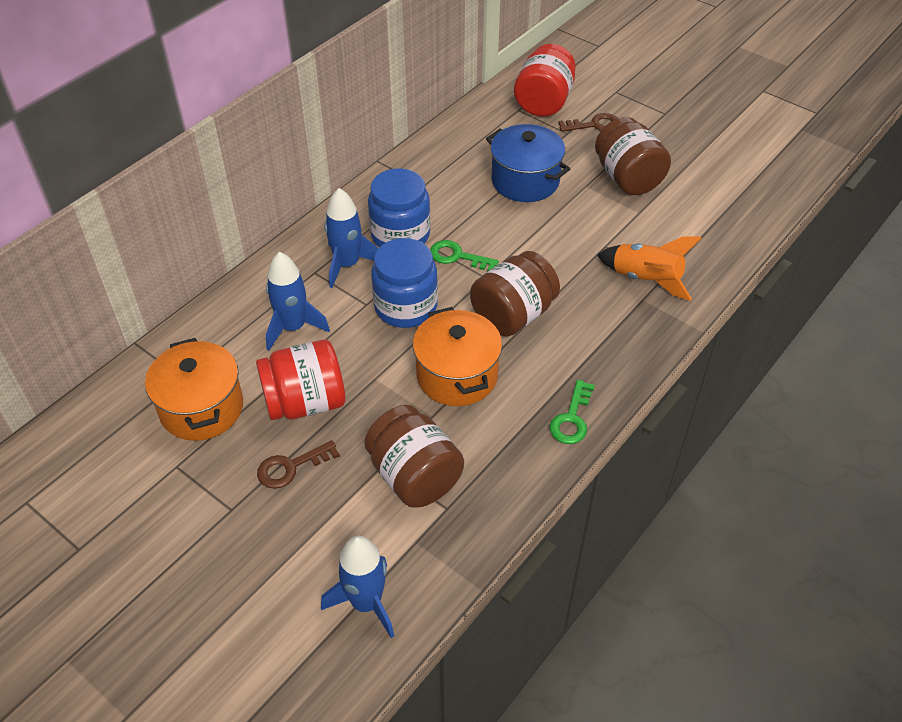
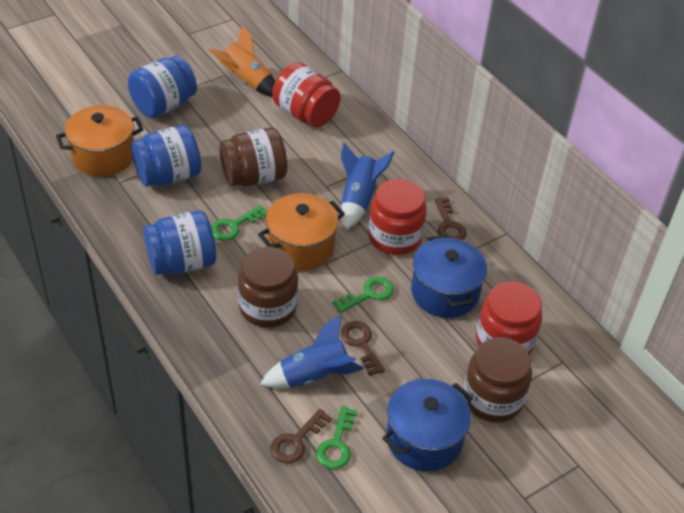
blue jar: 2 -> 3
blue pot: 1 -> 2
blue rocket: 3 -> 2
brown key: 2 -> 3
green key: 2 -> 3
red jar: 2 -> 3

